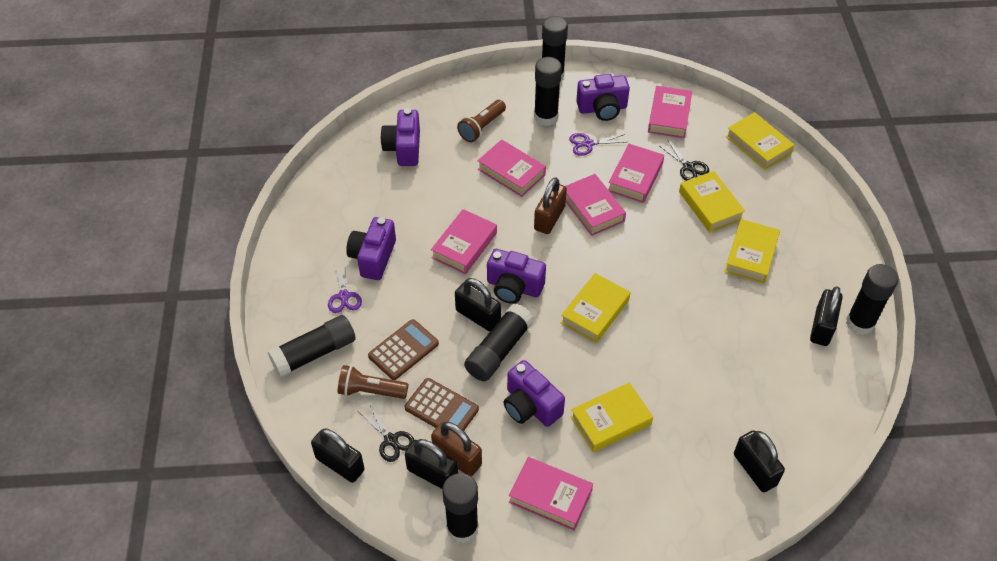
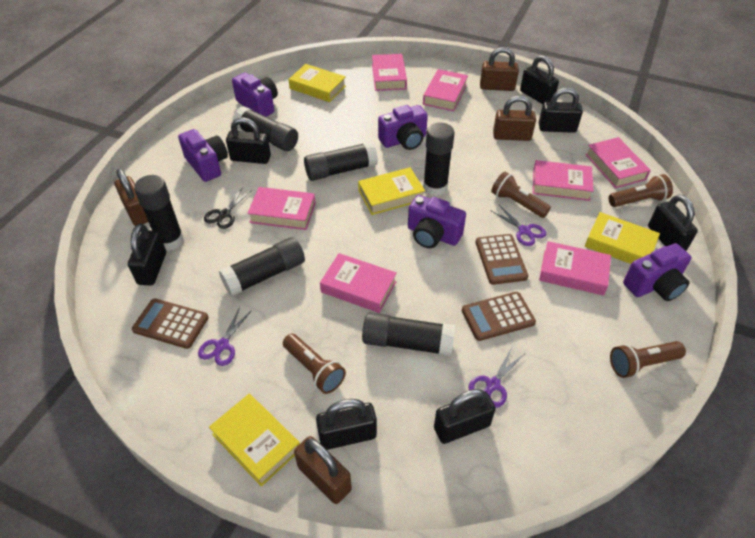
black padlock: 5 -> 7
black scissors: 2 -> 1
brown calculator: 2 -> 3
brown flashlight: 2 -> 4
brown padlock: 2 -> 4
pink book: 6 -> 7
purple scissors: 2 -> 3
yellow book: 5 -> 4

